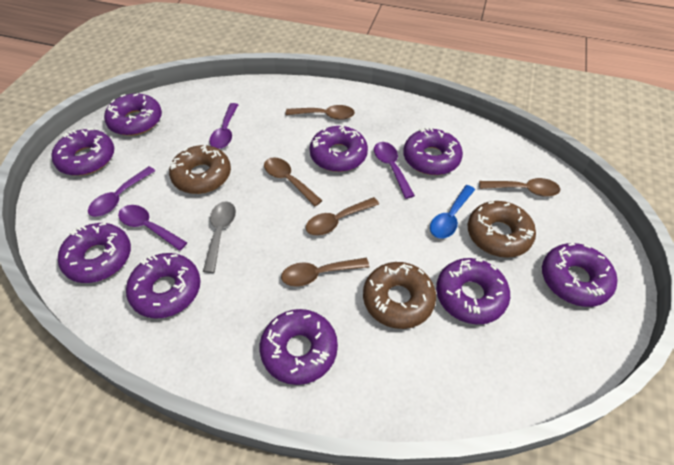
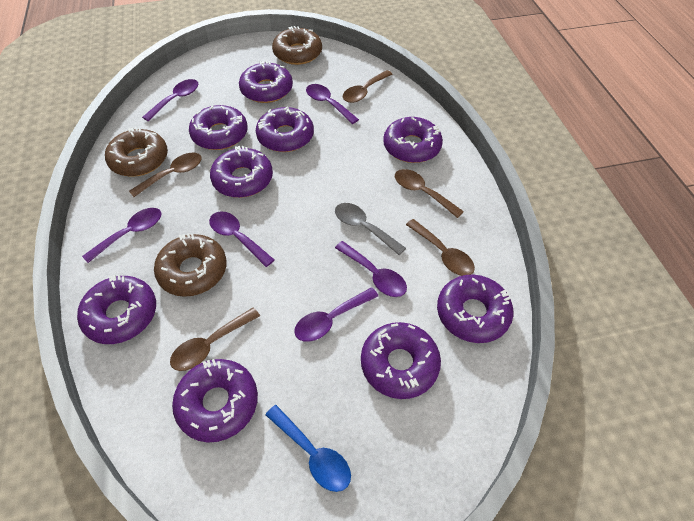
purple spoon: 4 -> 6

